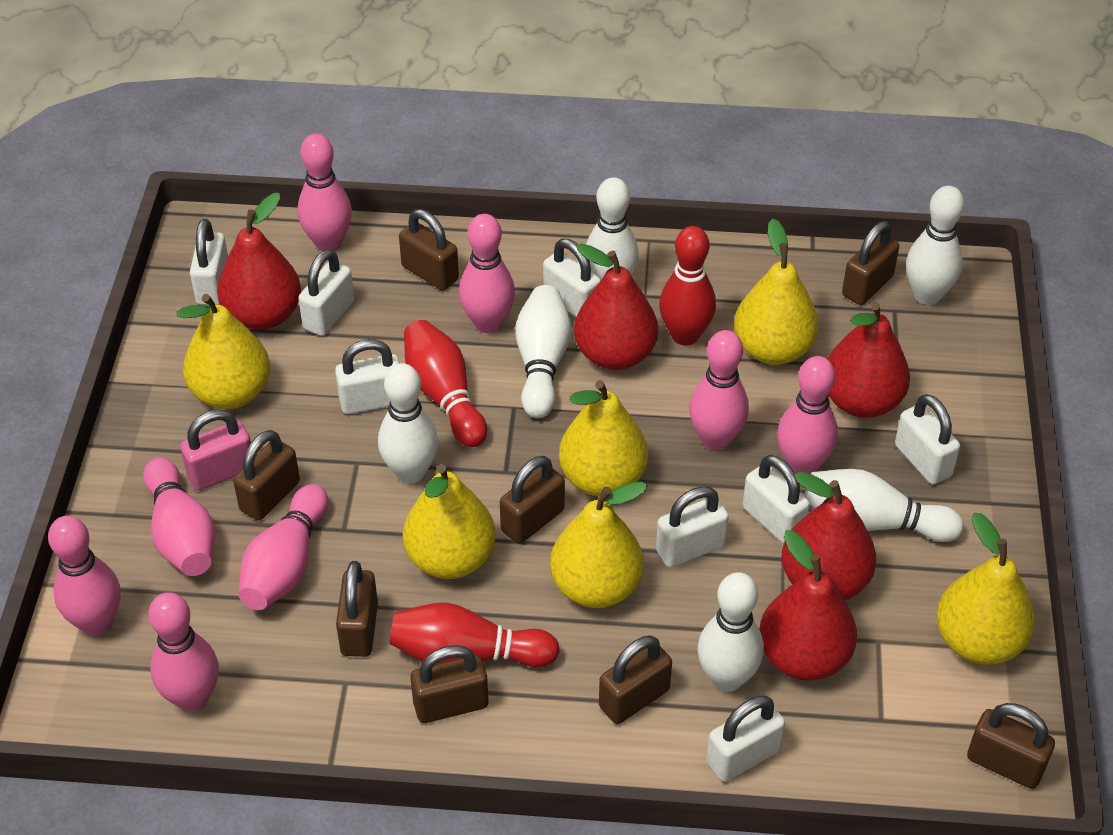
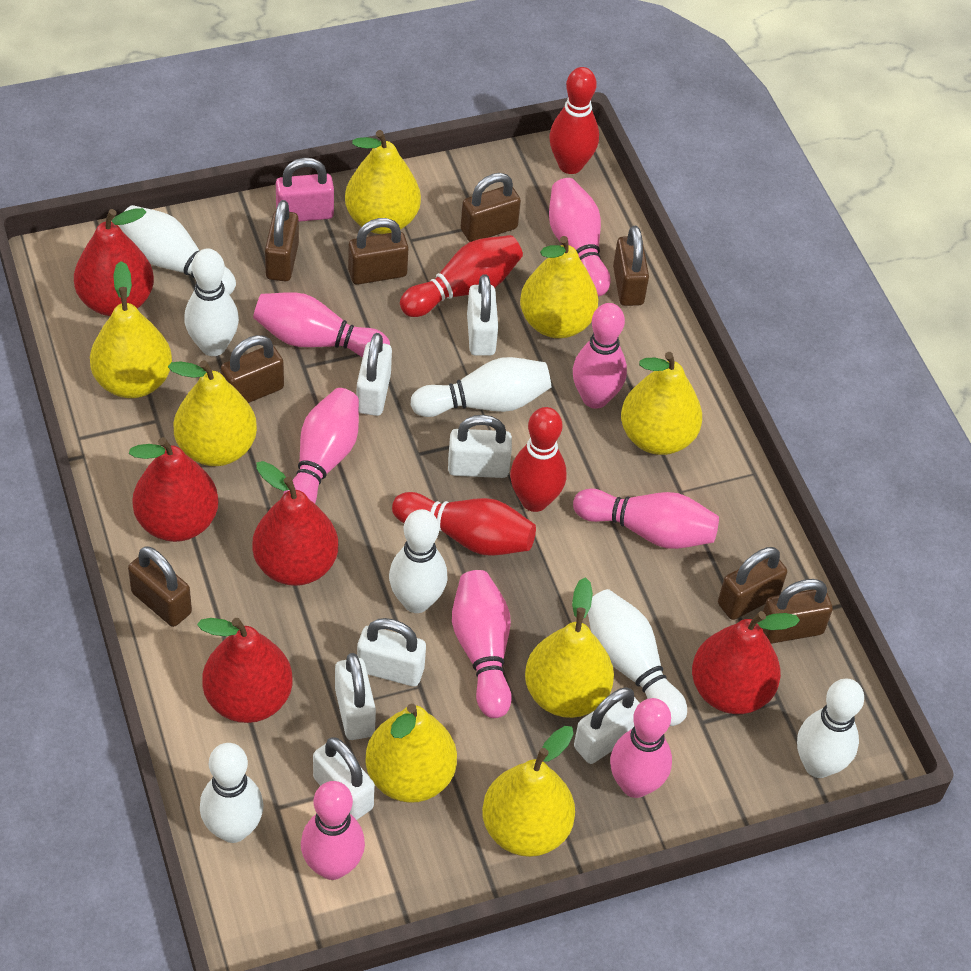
red bowling pin: 3 -> 4
white bowling pin: 6 -> 7
white padlock: 8 -> 7
yellow pear: 6 -> 8

